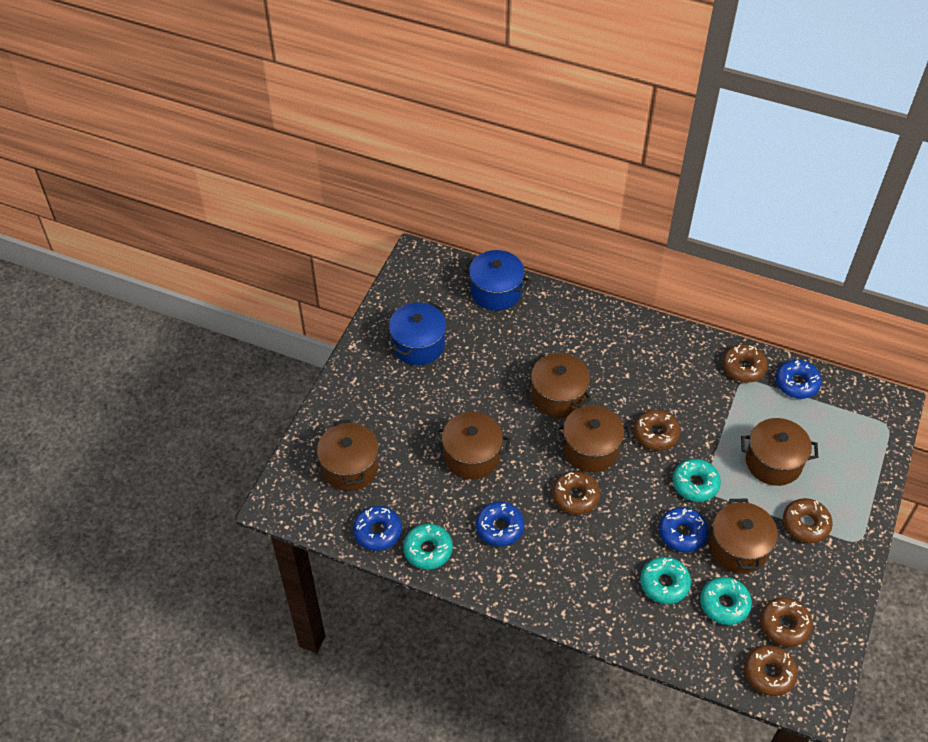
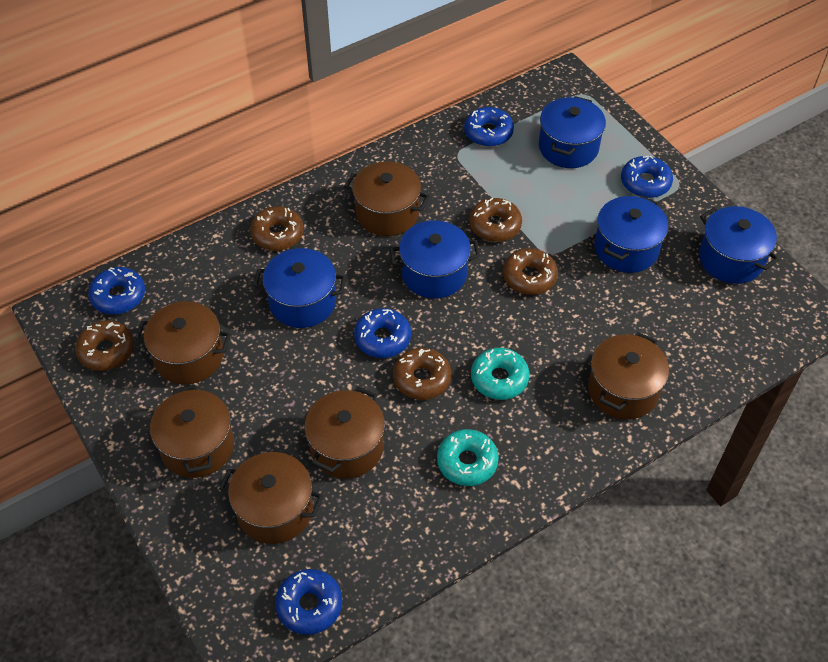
blue donut: 4 -> 5
blue pot: 2 -> 5
brown donut: 6 -> 5
turquoise donut: 4 -> 2

